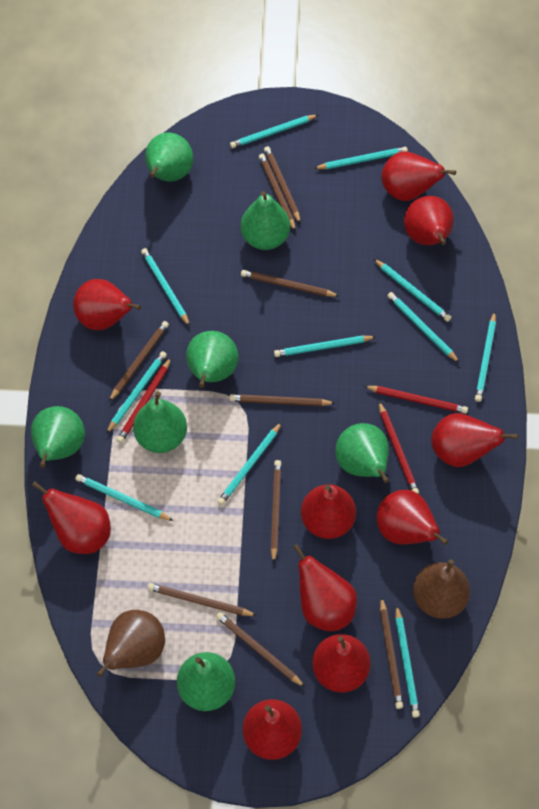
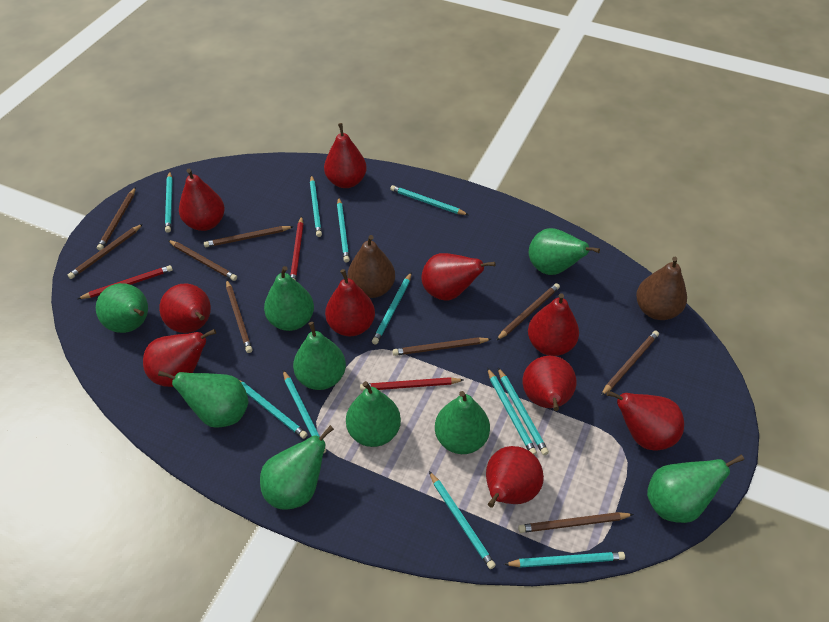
green pear: 7 -> 9

